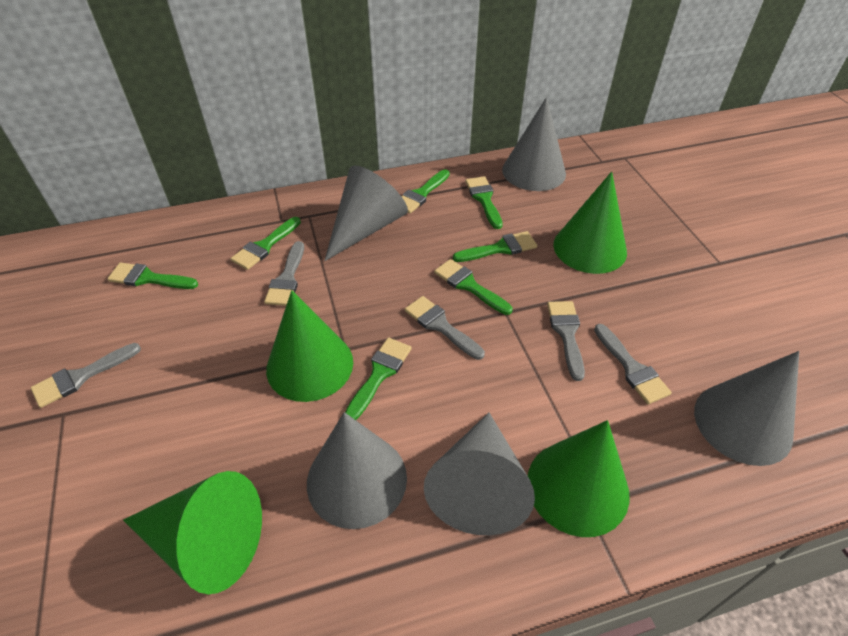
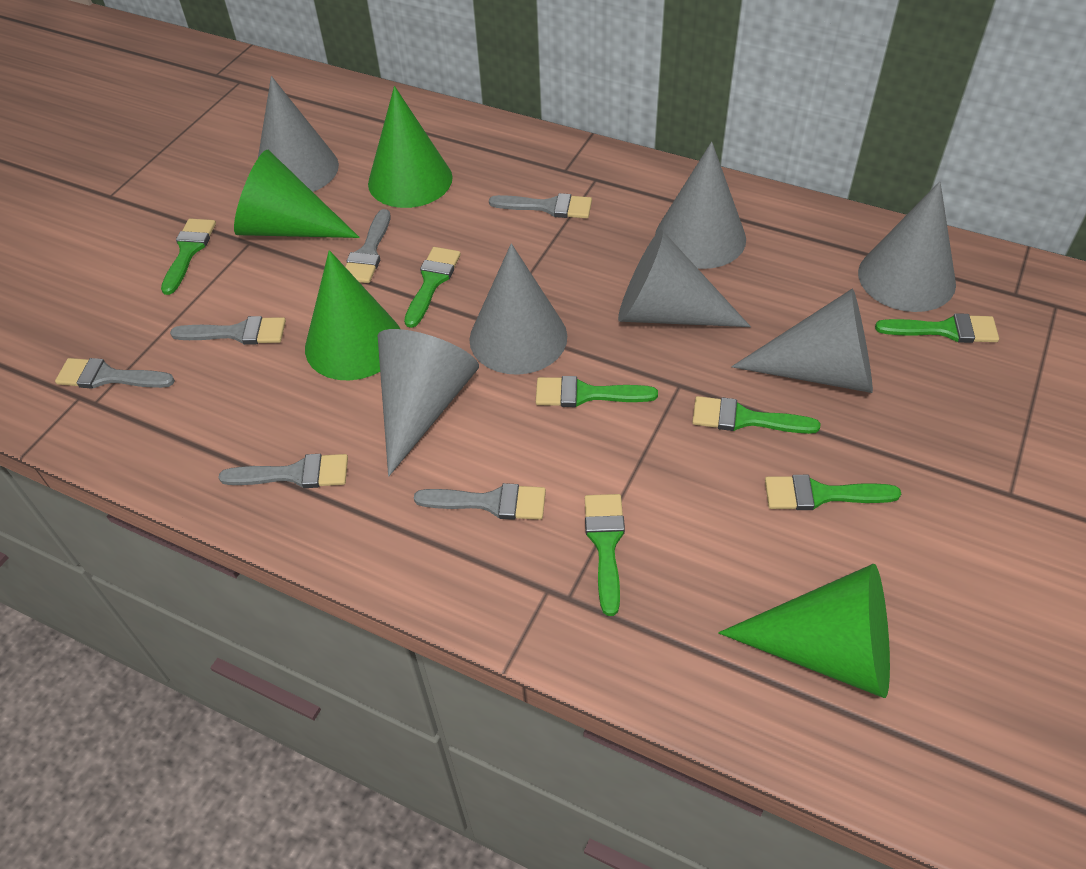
grey brush: 5 -> 6
grey cone: 5 -> 7

